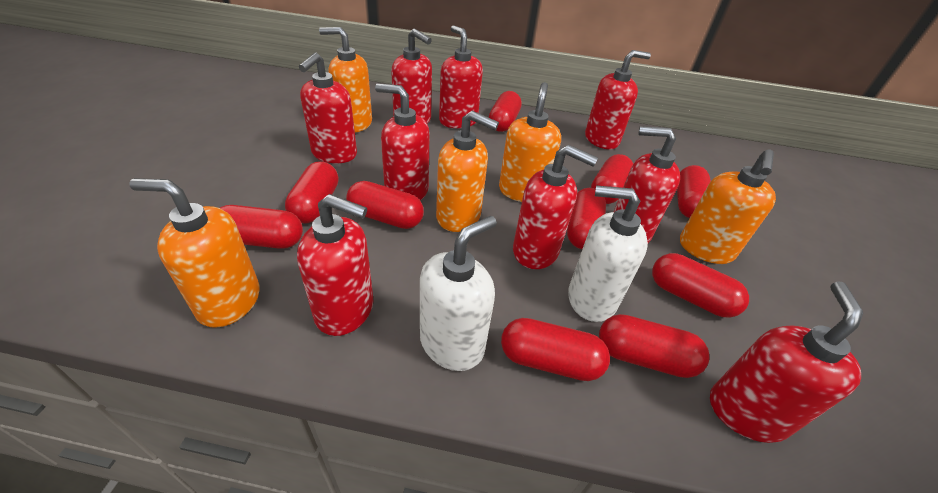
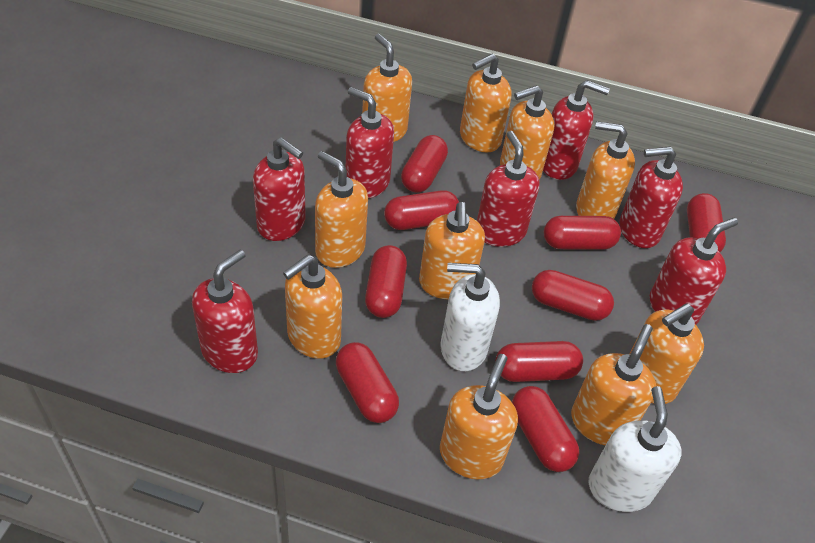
orange soap dispenser: 5 -> 10
red capsule: 10 -> 9
red soap dispenser: 9 -> 7

